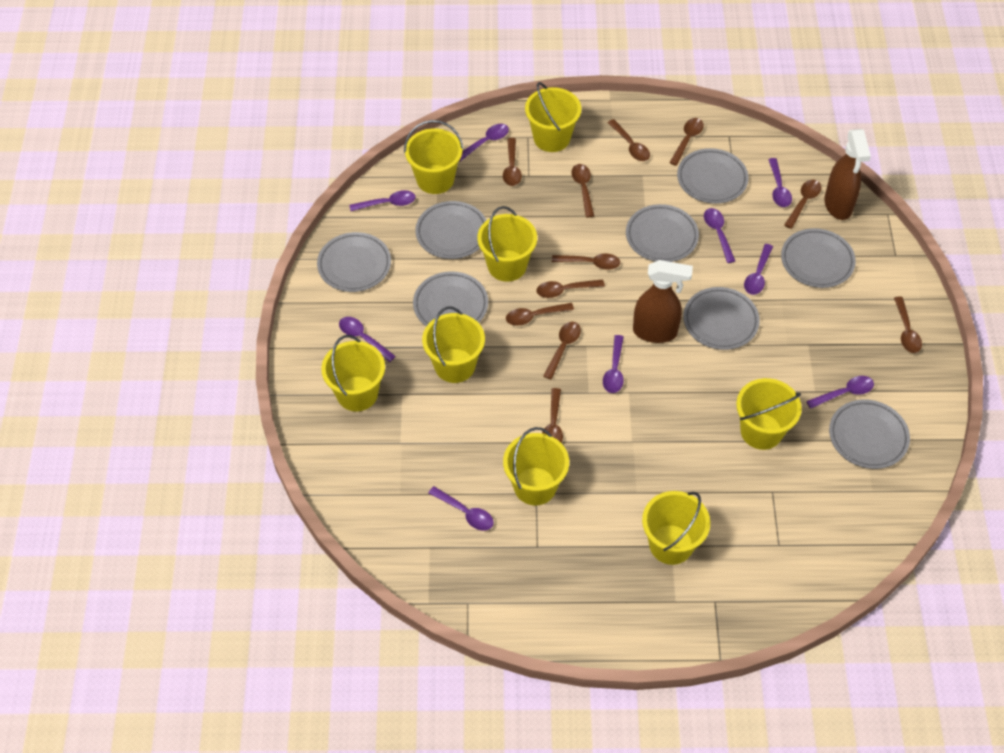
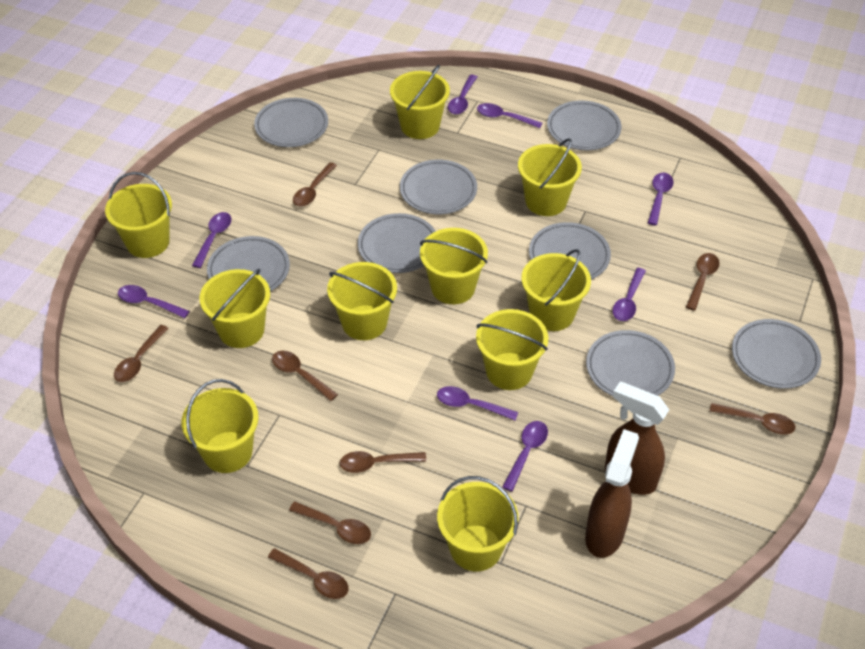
brown spoon: 11 -> 8
purple spoon: 9 -> 8
yellow bucket: 8 -> 10

